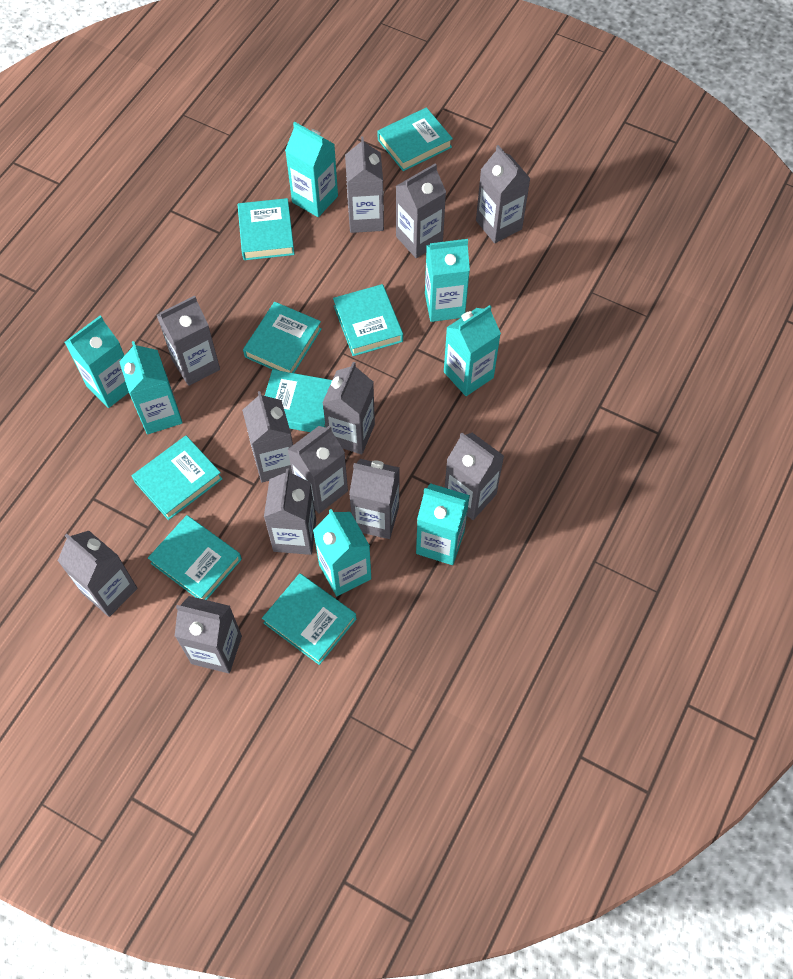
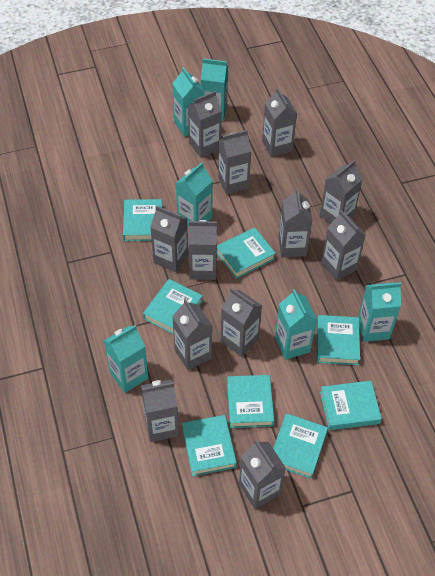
turquoise carton: 7 -> 6

